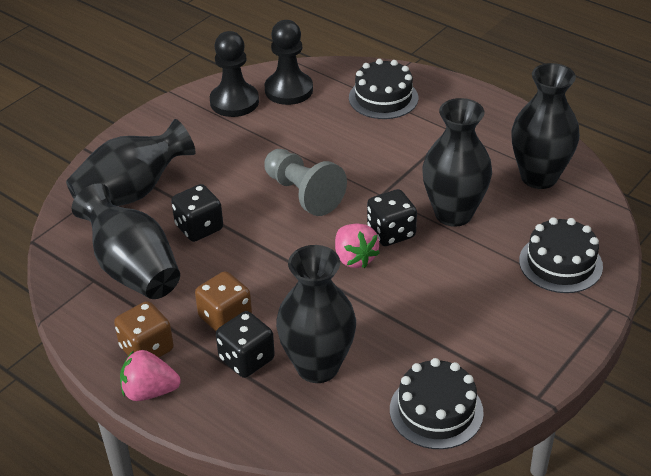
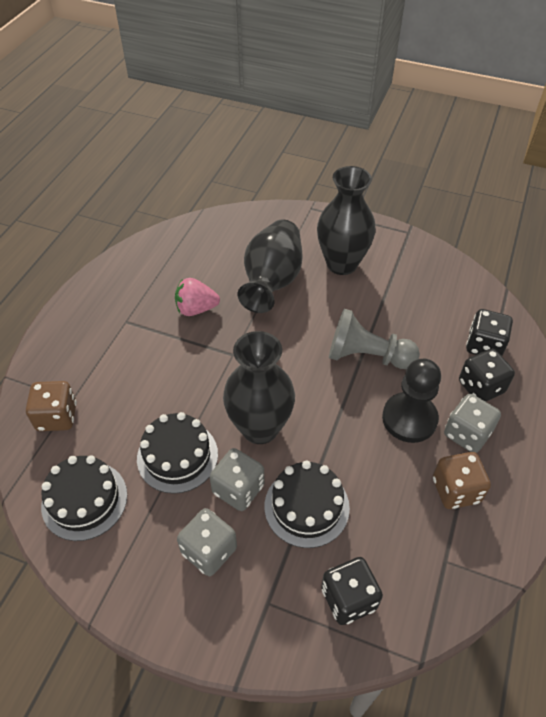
black pawn: 2 -> 1
black vase: 5 -> 3
grey dice: 0 -> 3
pink strawberry: 2 -> 1

